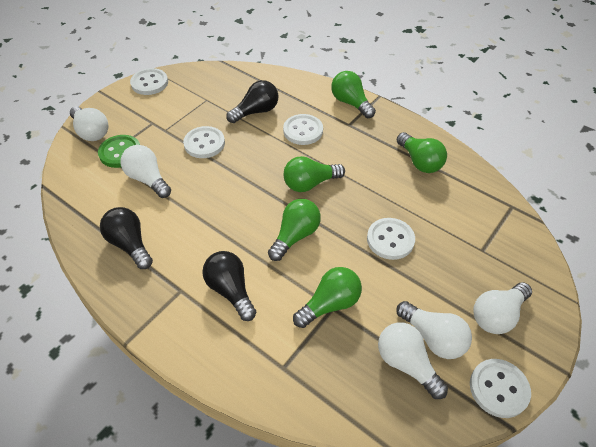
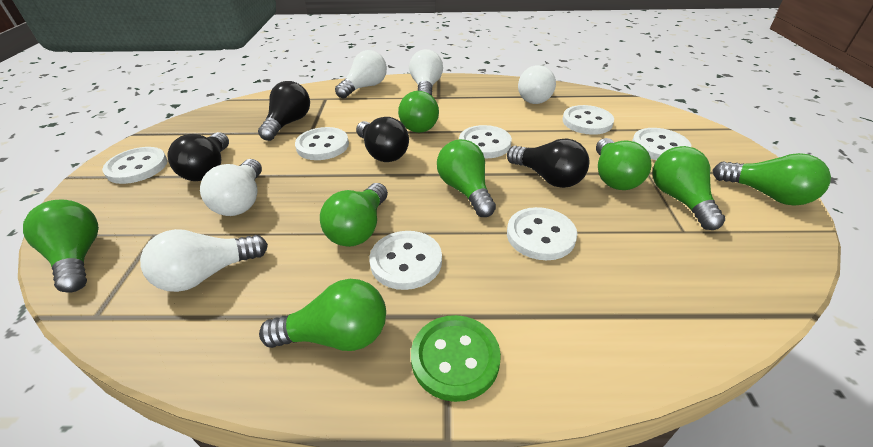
black light bulb: 3 -> 4
green light bulb: 5 -> 8
white button: 5 -> 7

